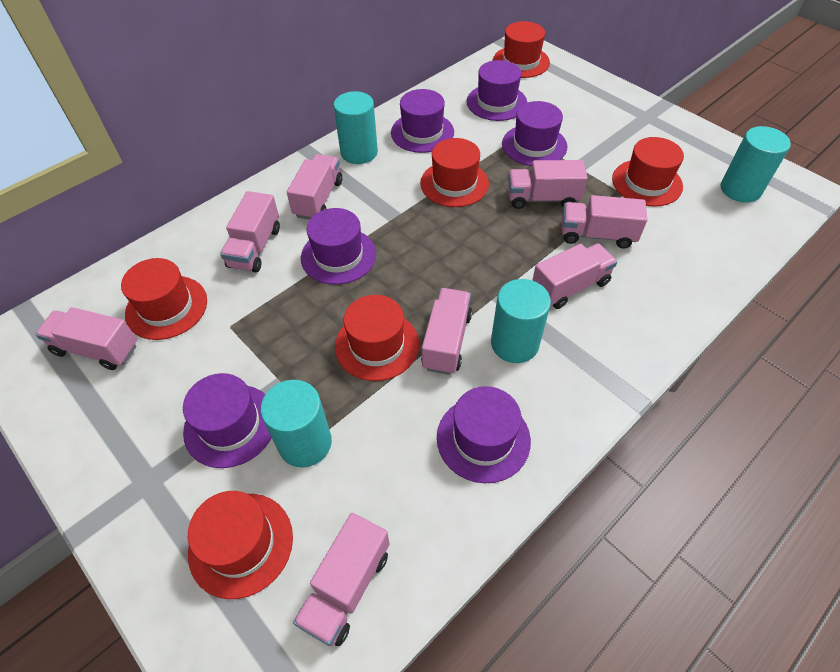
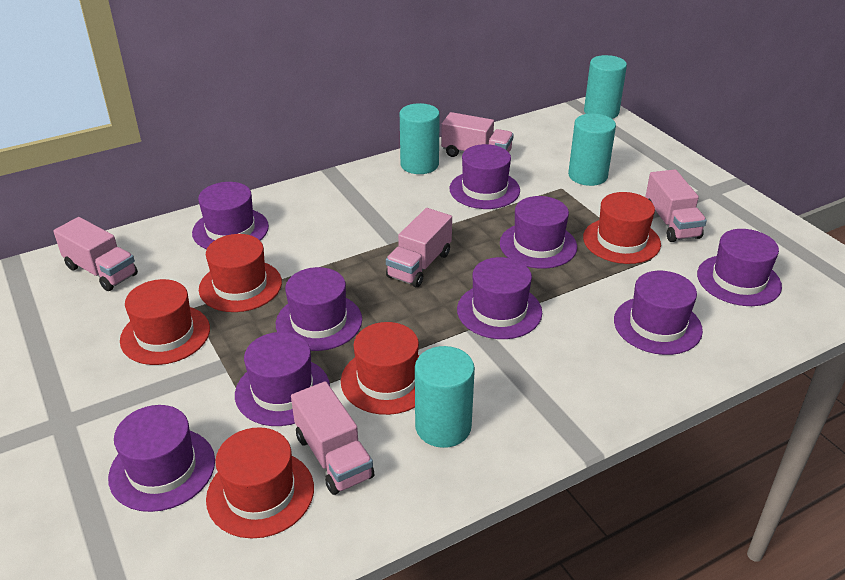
pink truck: 8 -> 5
purple hat: 6 -> 9
red hat: 6 -> 5

